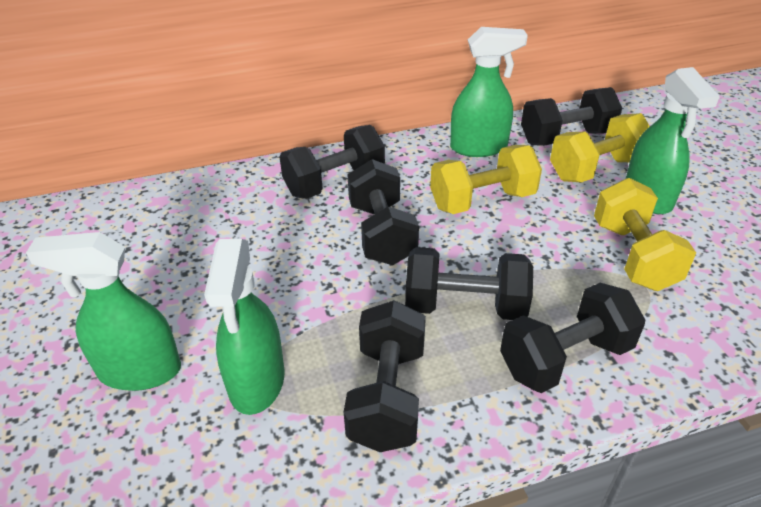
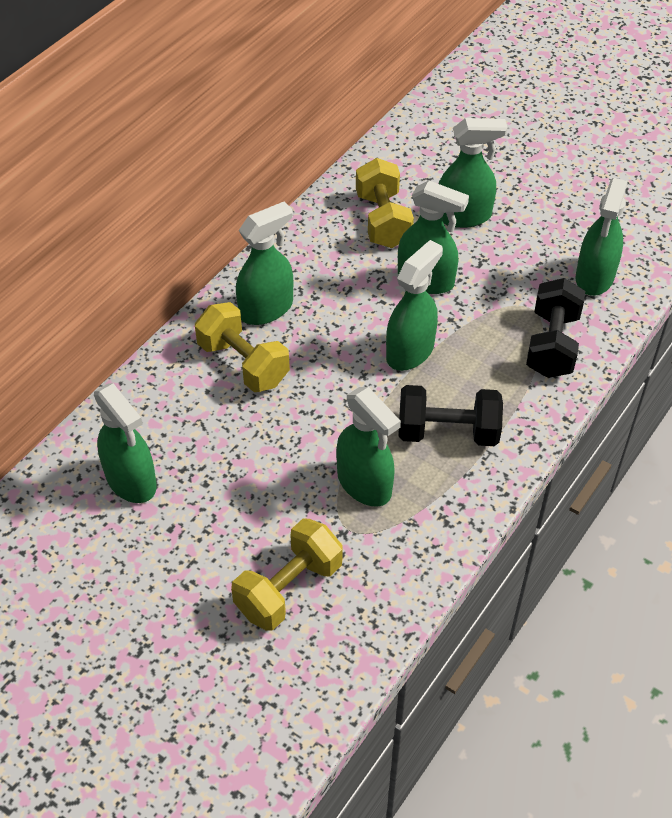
black dumbbell: 6 -> 2
green spray bottle: 4 -> 7

